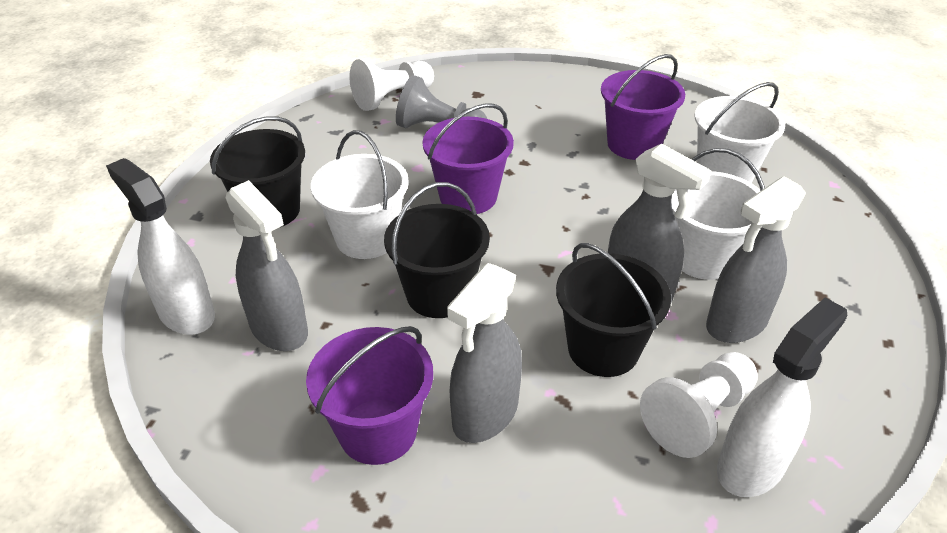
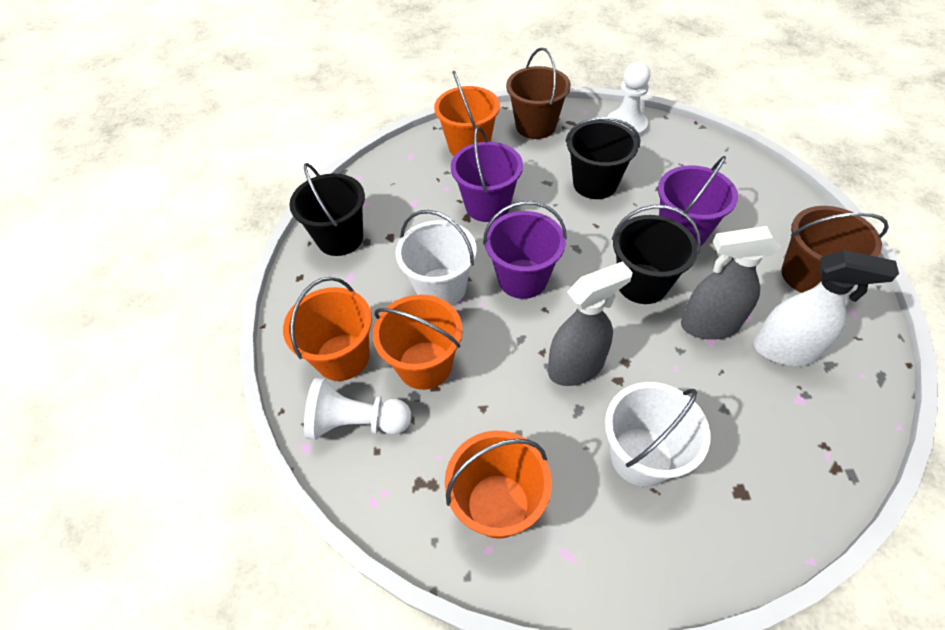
brown bucket: 0 -> 2
grey pawn: 1 -> 0
grey spray bottle: 4 -> 2
orange bucket: 0 -> 4
white bucket: 3 -> 2
white spray bottle: 2 -> 1

